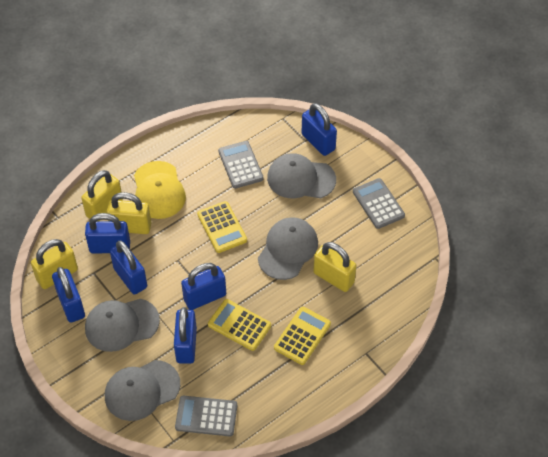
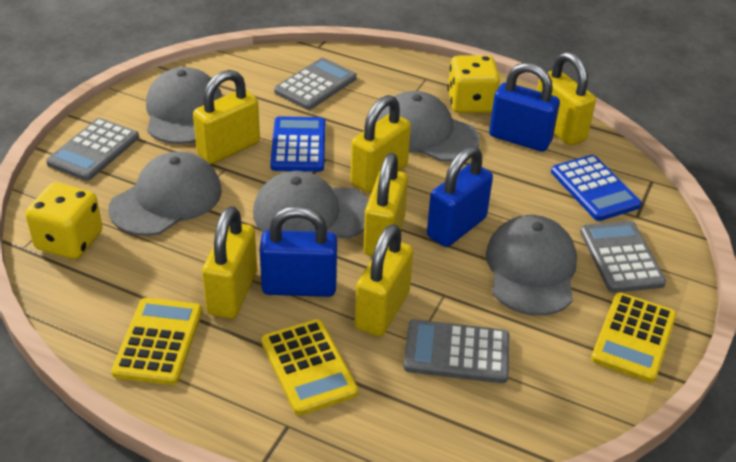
blue calculator: 0 -> 2
blue padlock: 6 -> 3
grey calculator: 3 -> 4
grey cap: 4 -> 5
yellow cap: 1 -> 0
yellow dice: 0 -> 2
yellow padlock: 4 -> 6

